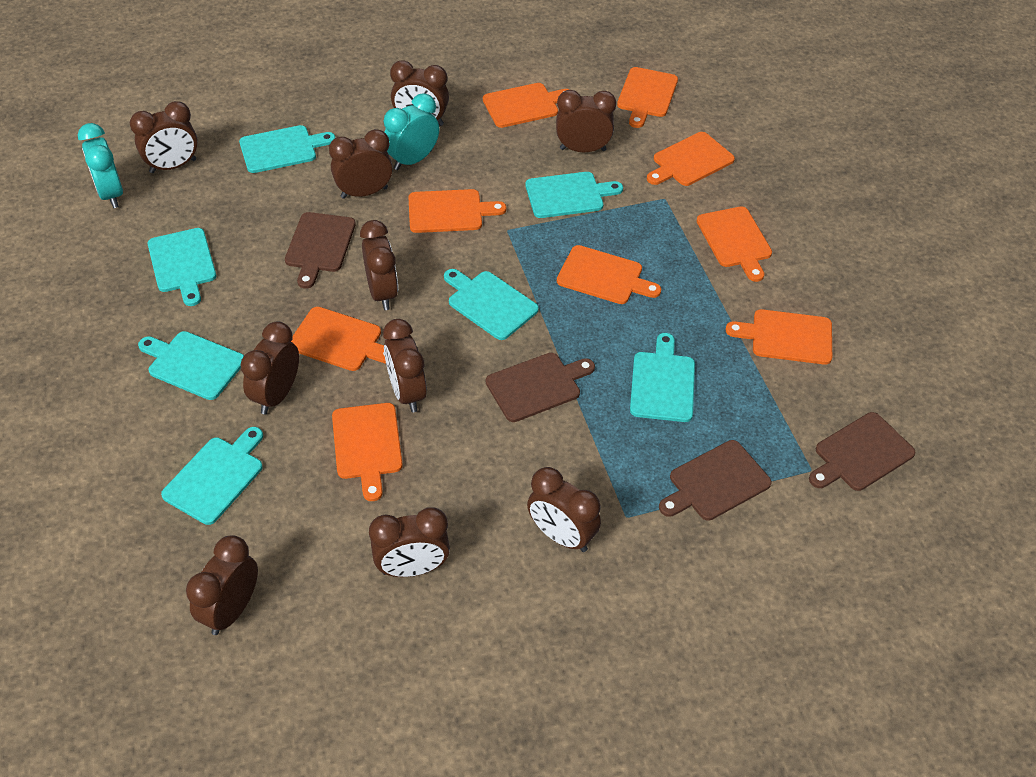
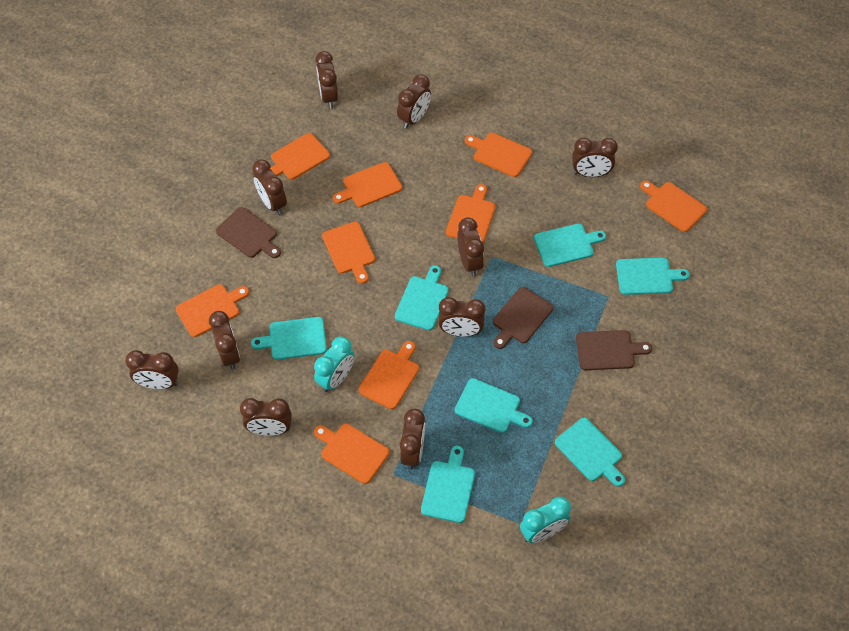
brown cutting board: 4 -> 3

